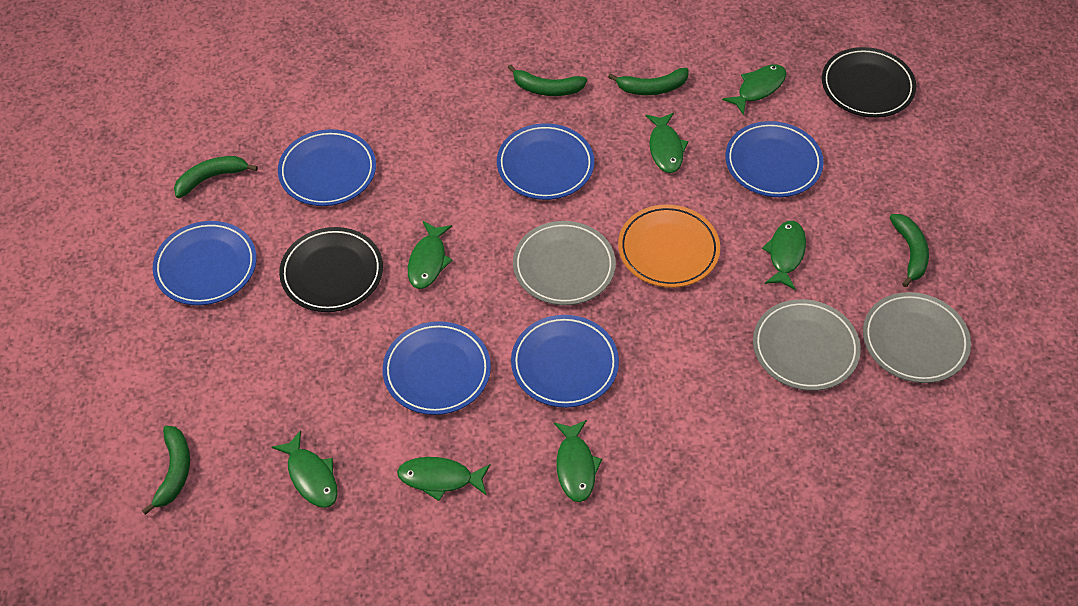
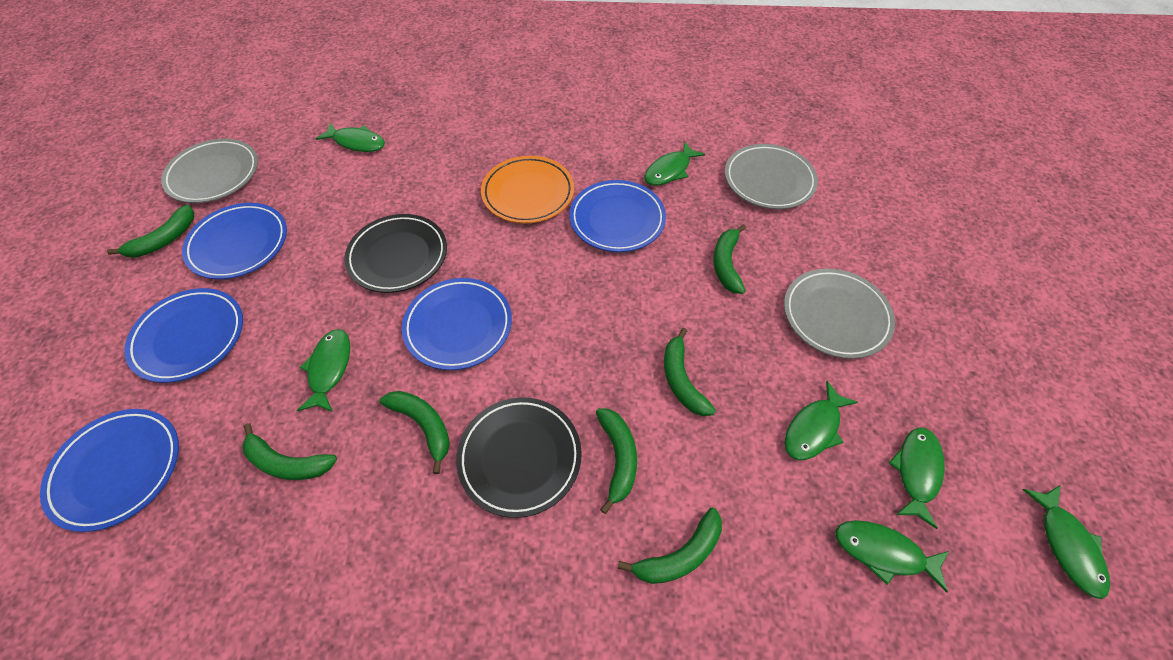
blue plate: 6 -> 5
green banana: 5 -> 7

